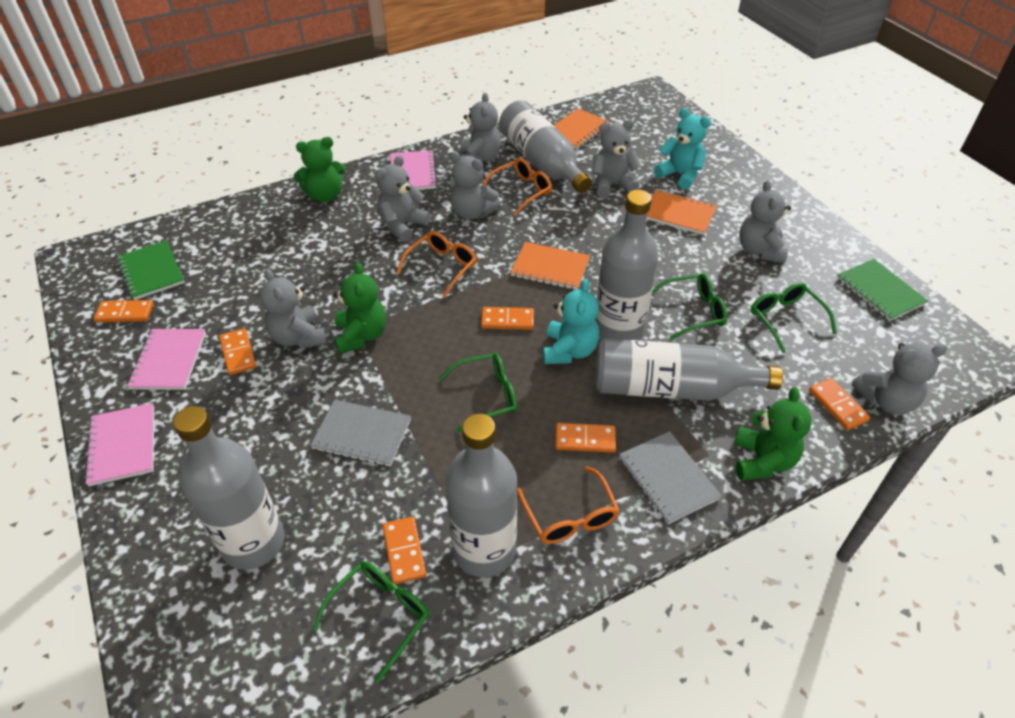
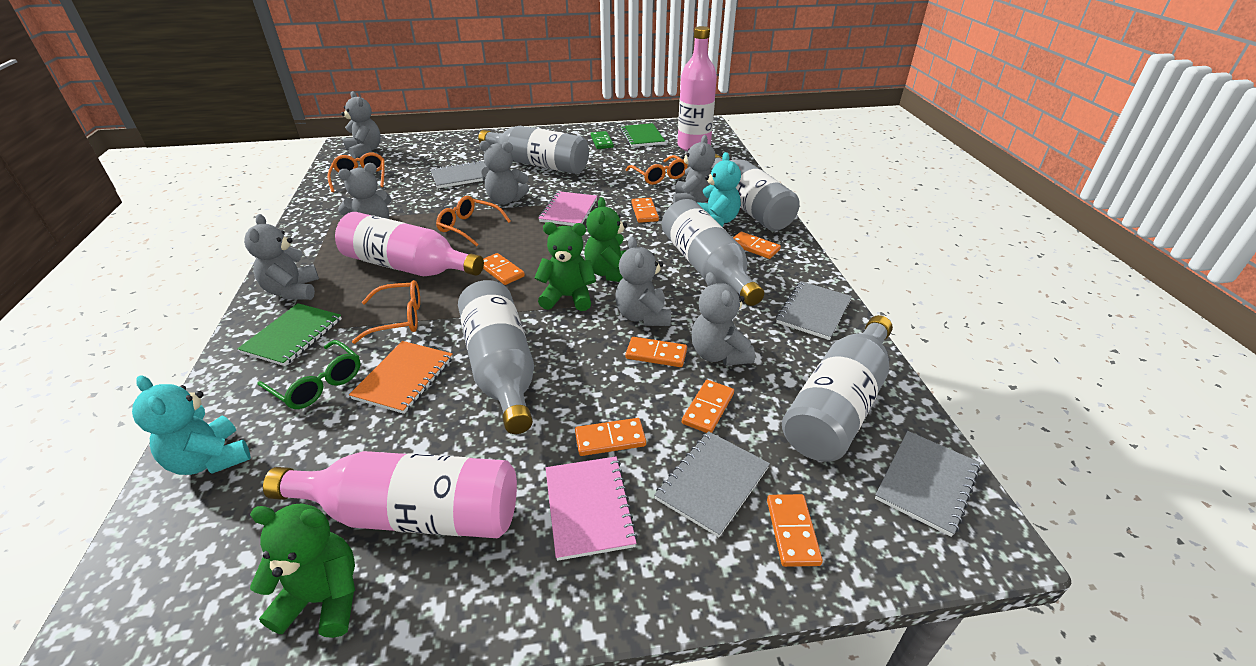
green domino: 0 -> 1
green glasses: 4 -> 1
grey notebook: 2 -> 4
orange domino: 6 -> 7
orange glasses: 3 -> 4
orange notebook: 3 -> 1
pink bottle: 0 -> 3
pink notebook: 3 -> 2

